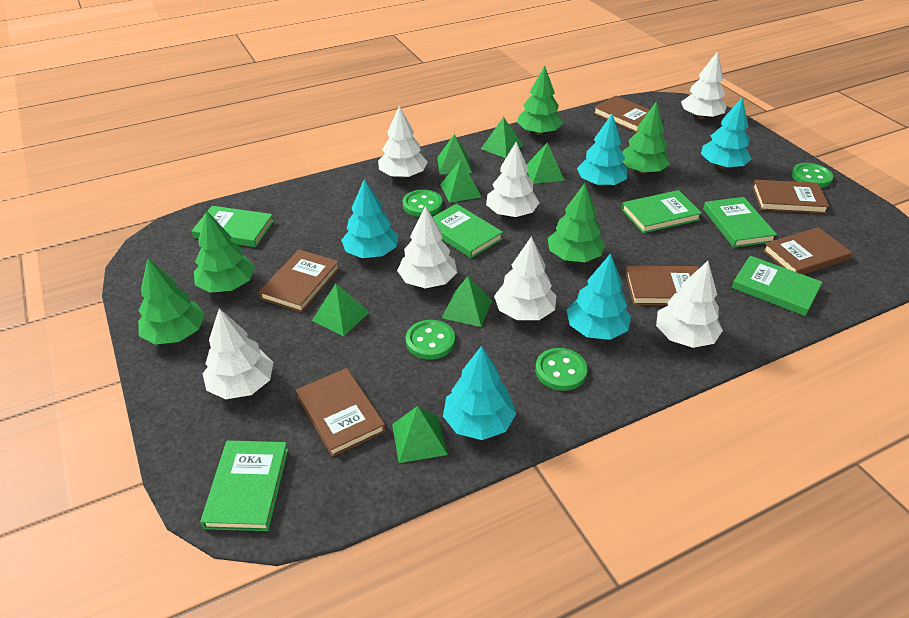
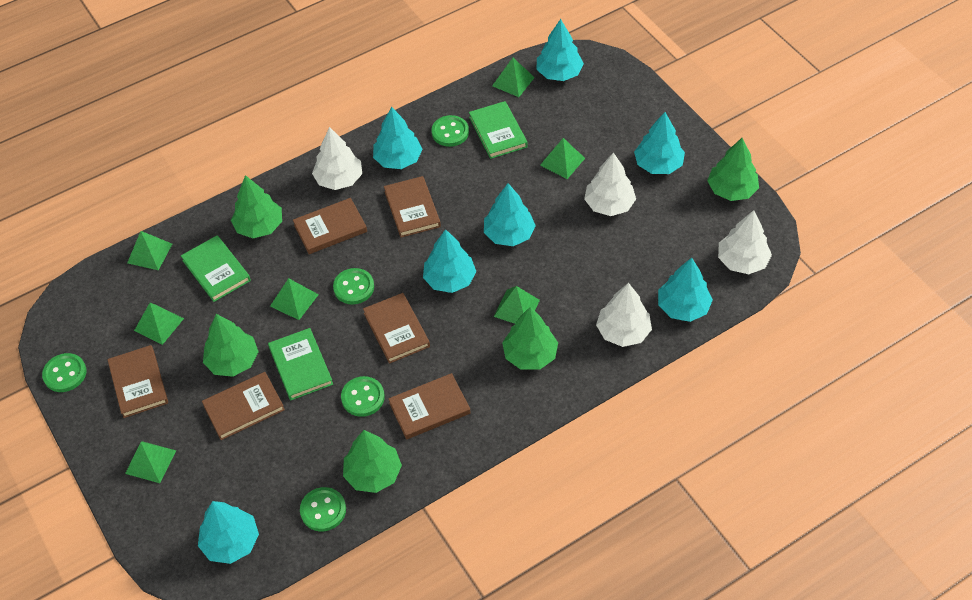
green book: 6 -> 3
green button: 4 -> 5
turquoise tree: 5 -> 7
white tree: 7 -> 4

